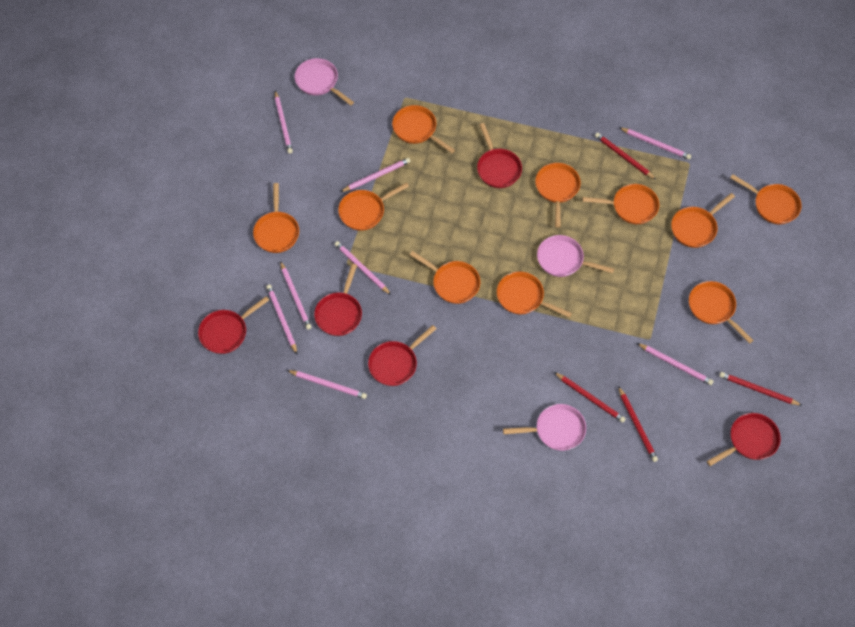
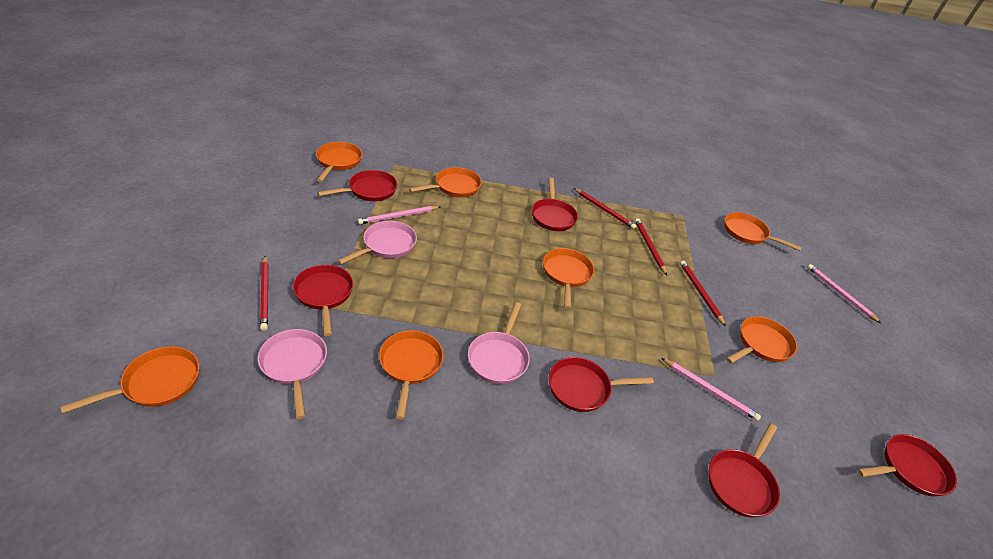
orange pan: 10 -> 7
pink pencil: 8 -> 3
red pan: 5 -> 6

